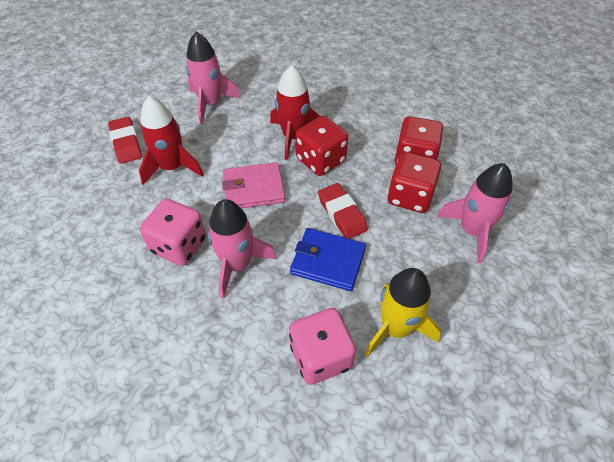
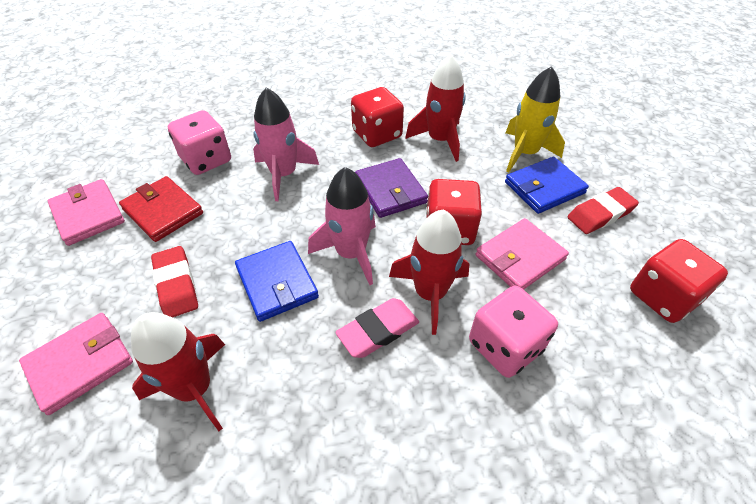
blue wallet: 1 -> 2
pink eraser: 0 -> 1
pink rocket: 3 -> 2
pink wallet: 1 -> 3
purple wallet: 0 -> 1
red rocket: 2 -> 3
red wallet: 0 -> 1

